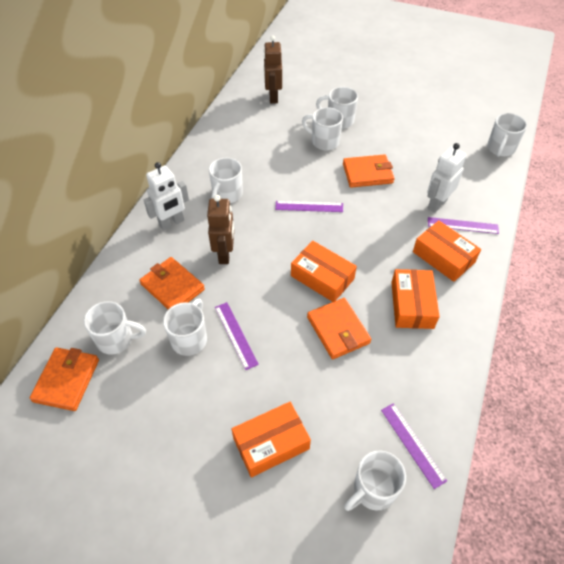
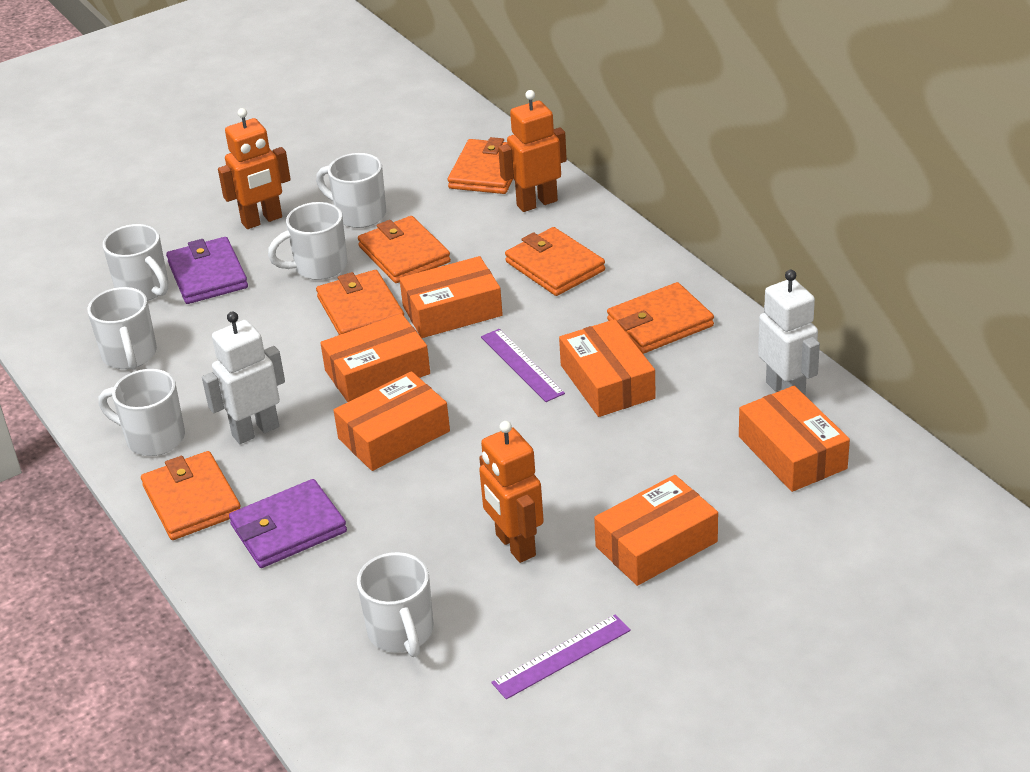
brown robot: 2 -> 0
orange box: 4 -> 6
orange robot: 0 -> 3
orange wallet: 4 -> 6
purple ruler: 4 -> 2
purple wallet: 0 -> 2
white mug: 7 -> 6

